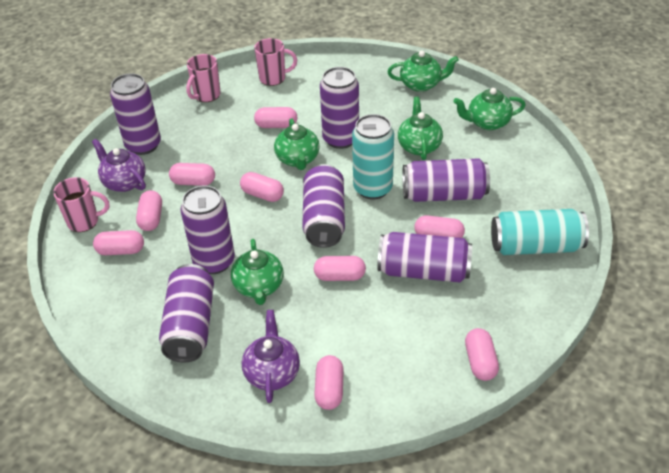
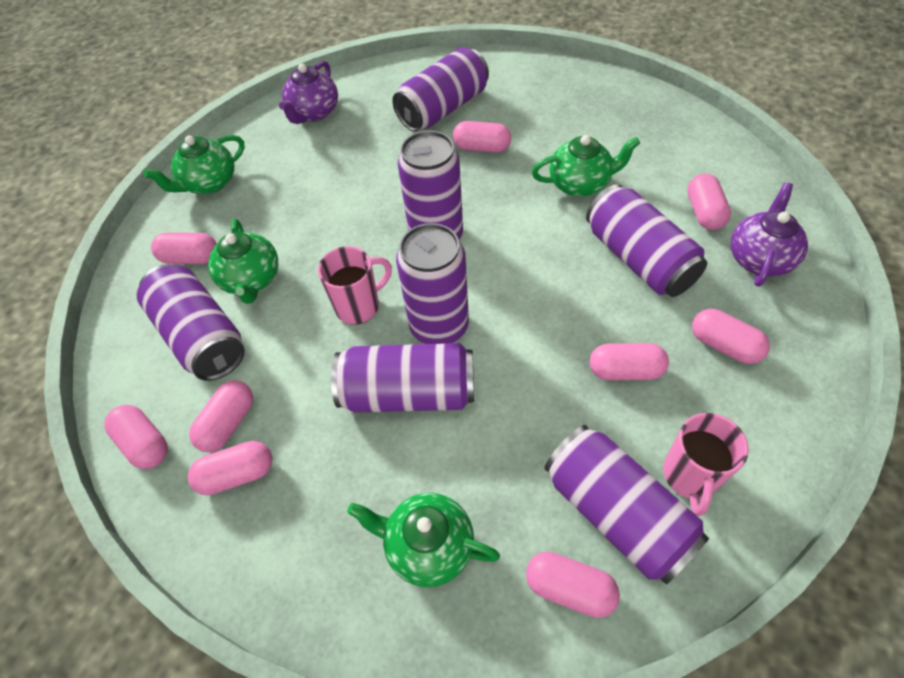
green teapot: 5 -> 4
pink mug: 3 -> 2
turquoise can: 2 -> 0

